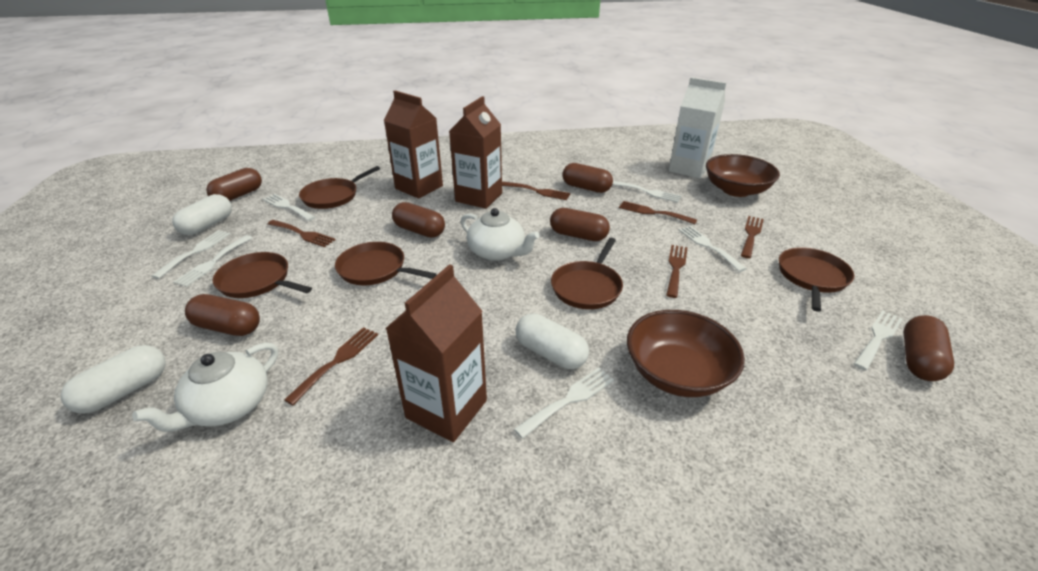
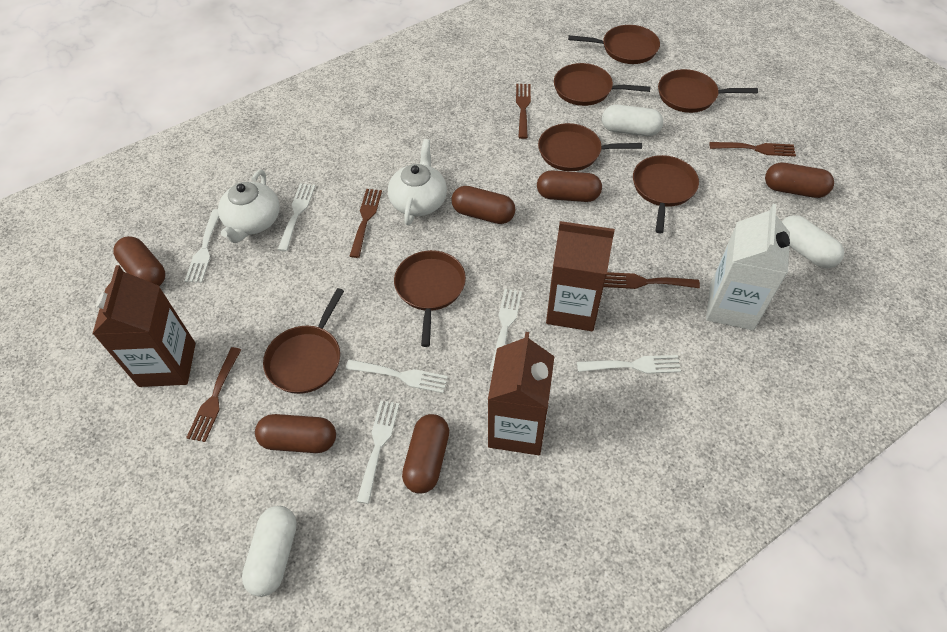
brown bowl: 2 -> 0
brown fork: 6 -> 5
brown pan: 5 -> 7
white fork: 7 -> 6

